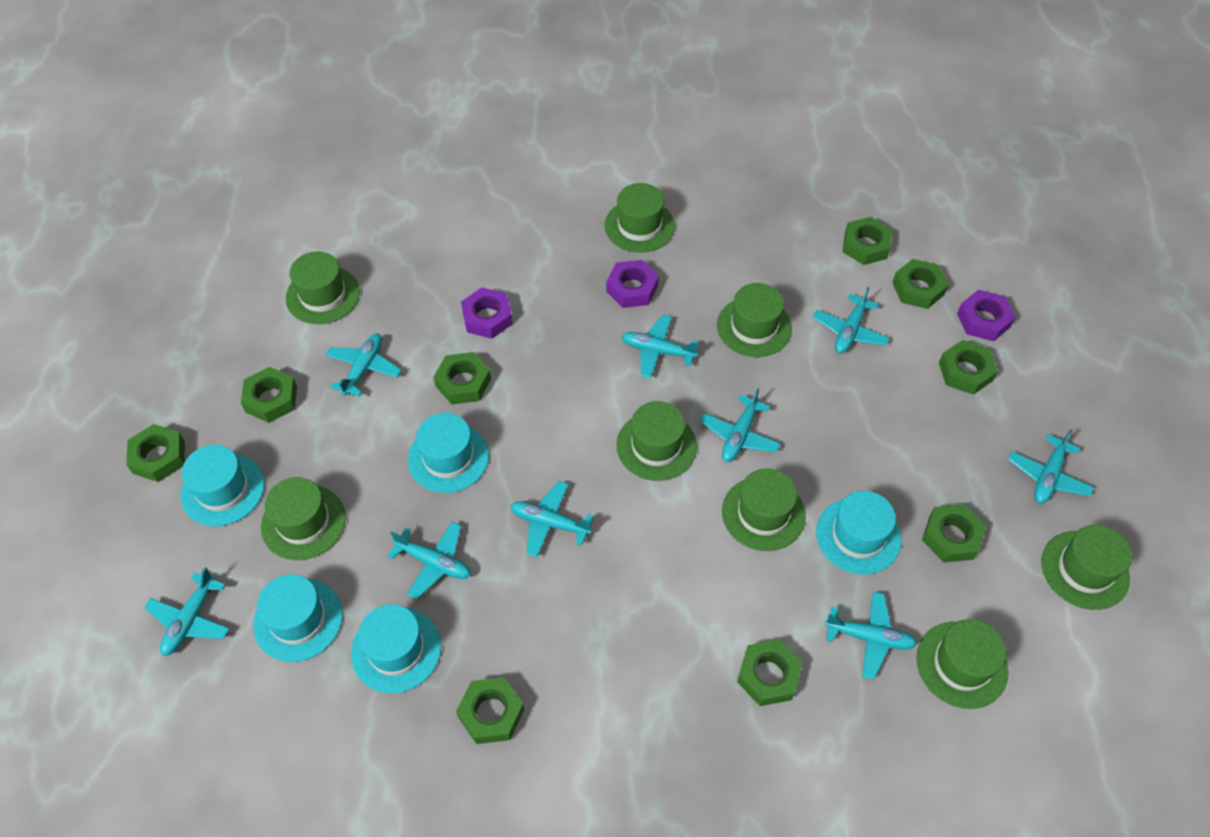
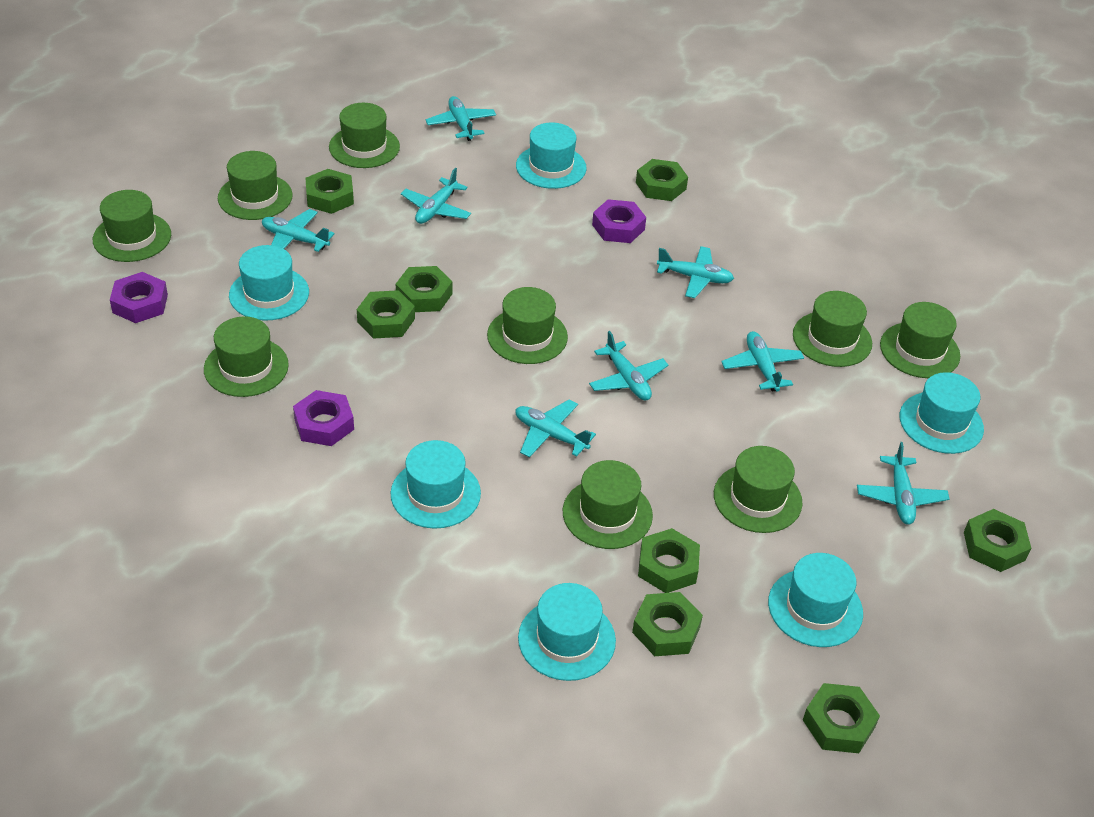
green hat: 8 -> 9
green nut: 9 -> 8
turquoise hat: 5 -> 6
turquoise plane: 9 -> 8

